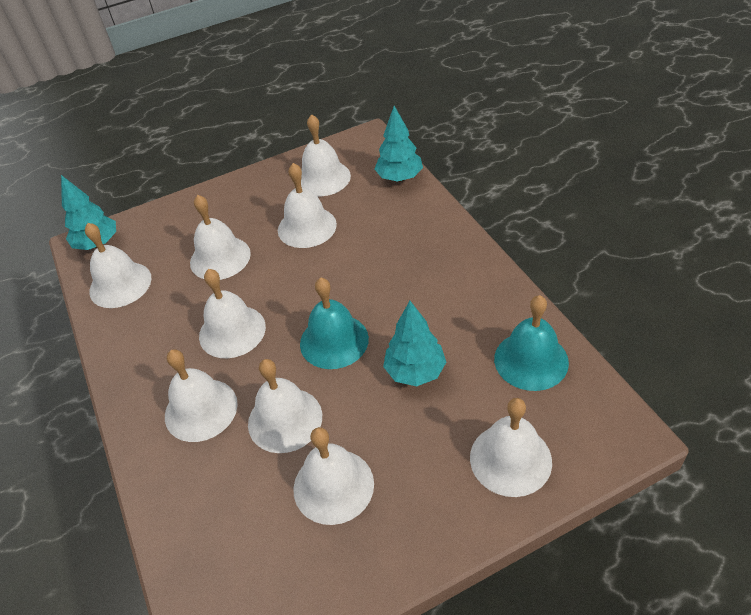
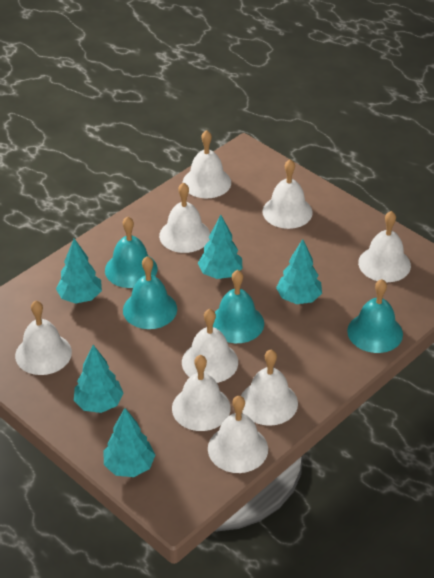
turquoise bell: 2 -> 4
turquoise tree: 3 -> 5

